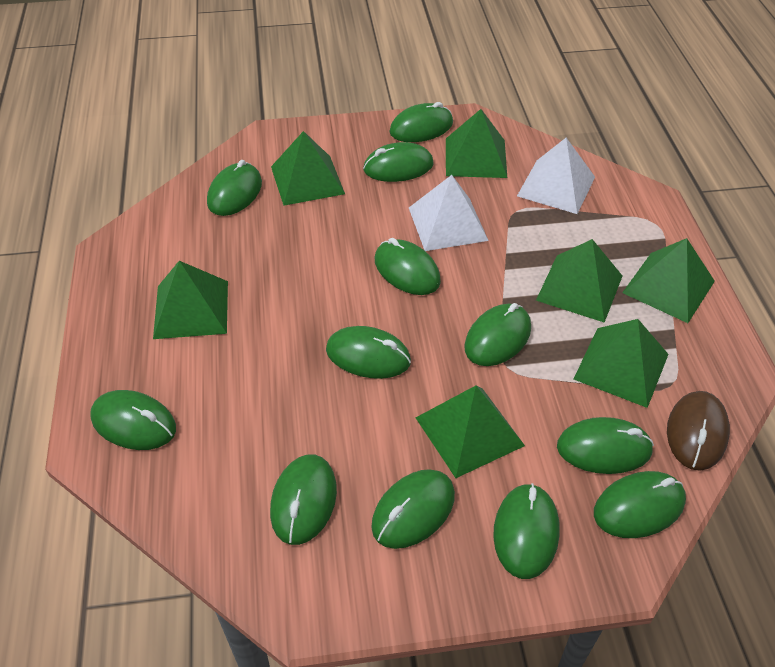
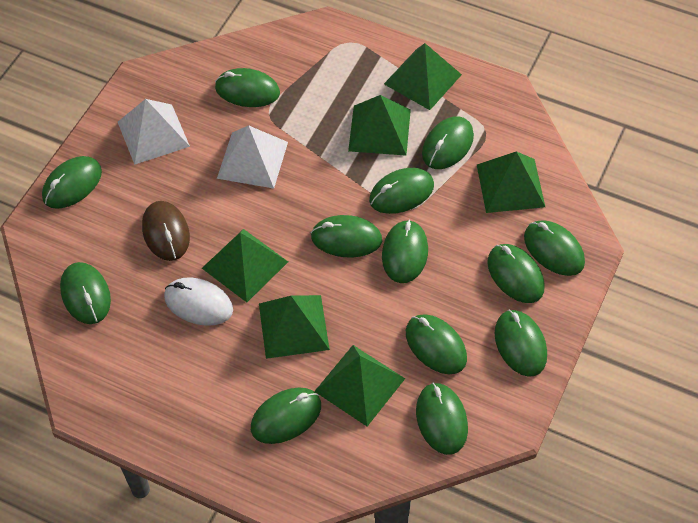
green mouse: 12 -> 13
green pyramid: 7 -> 6
white mouse: 0 -> 1

